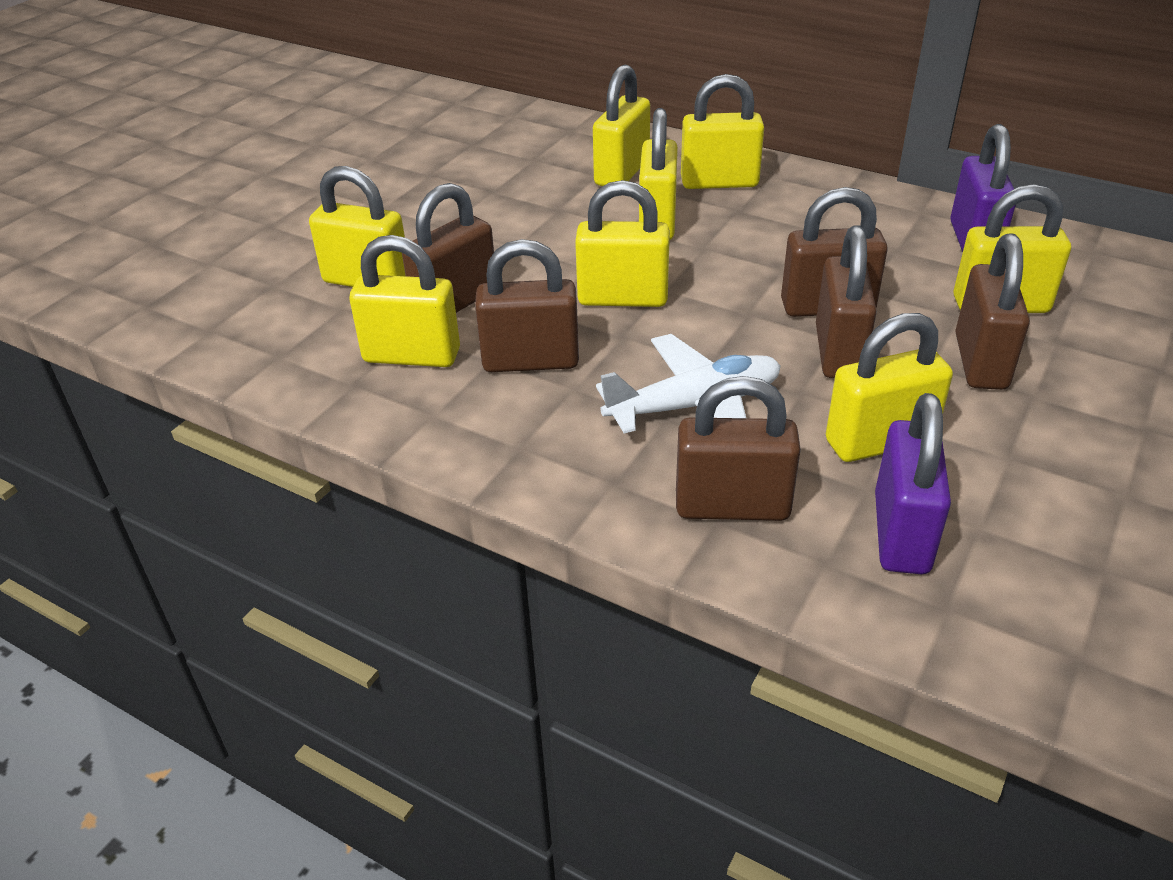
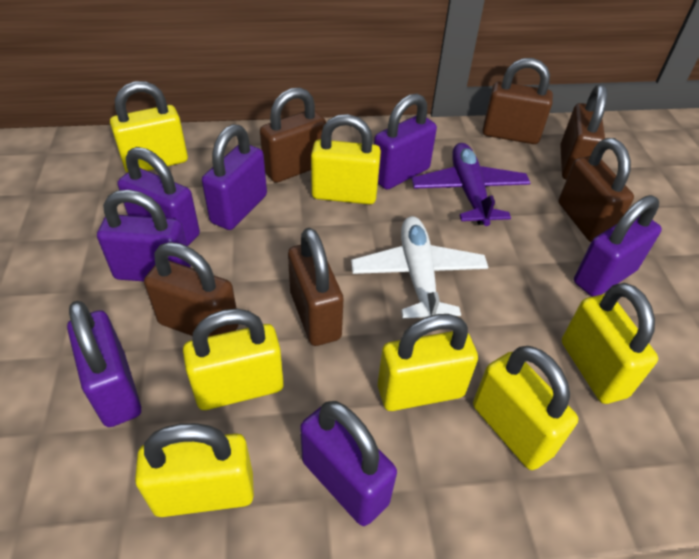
purple padlock: 2 -> 7
purple plane: 0 -> 1
yellow padlock: 8 -> 7

